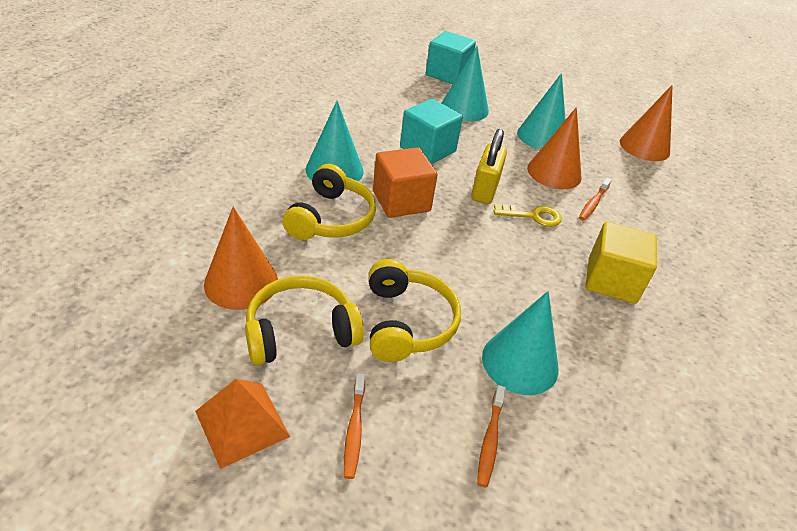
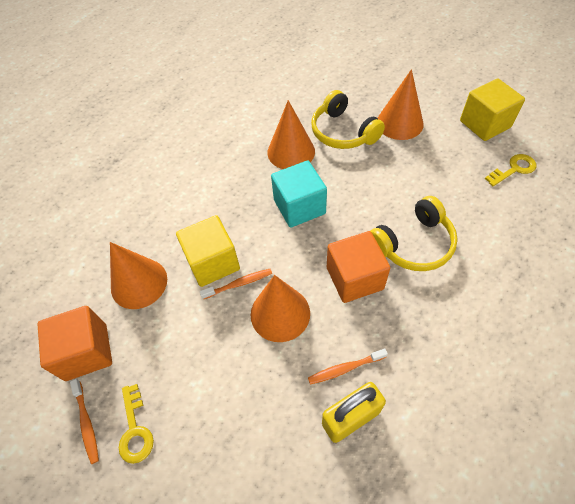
orange cone: 3 -> 4
orange cube: 1 -> 2
orange pyramid: 1 -> 0
turquoise cone: 4 -> 0
turquoise cube: 2 -> 1
yellow cube: 1 -> 2
yellow headphones: 3 -> 2
yellow key: 1 -> 2

